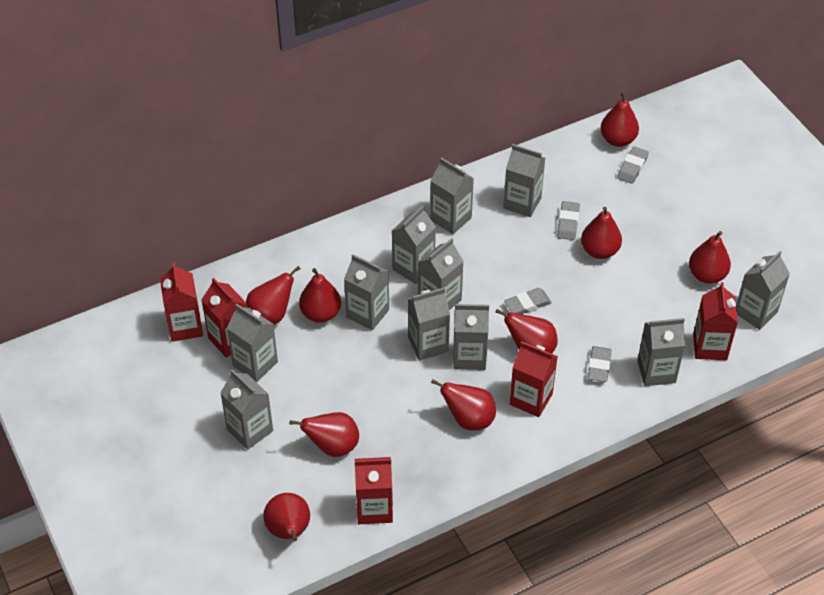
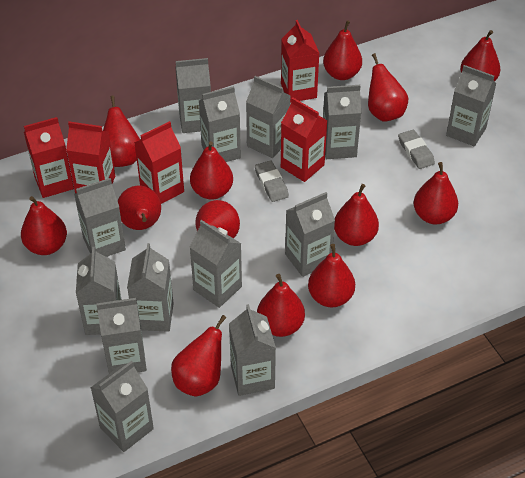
grey carton: 11 -> 13
grey eraser: 4 -> 2
red pear: 9 -> 13

